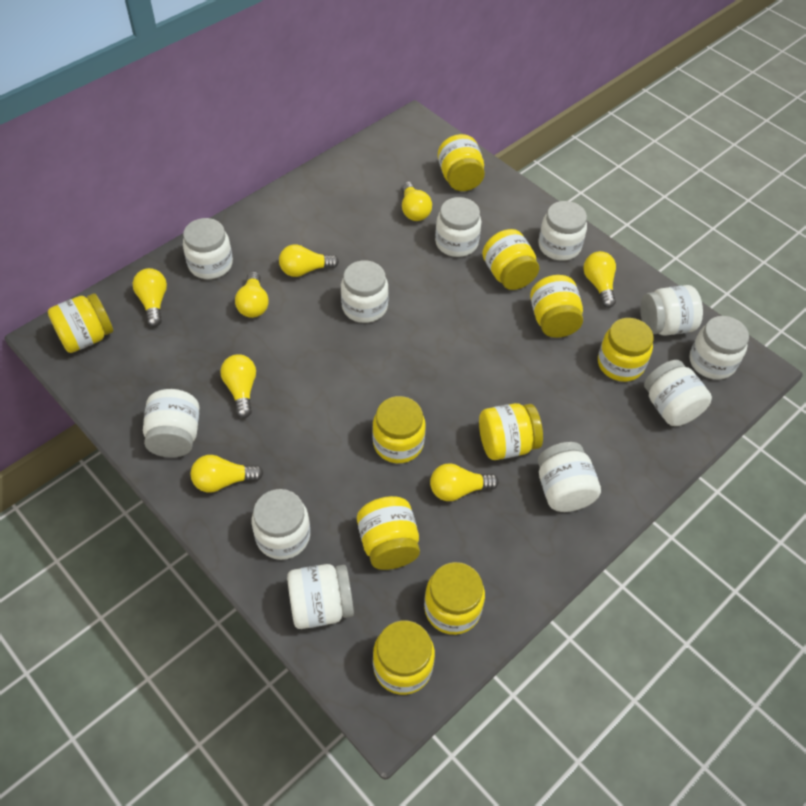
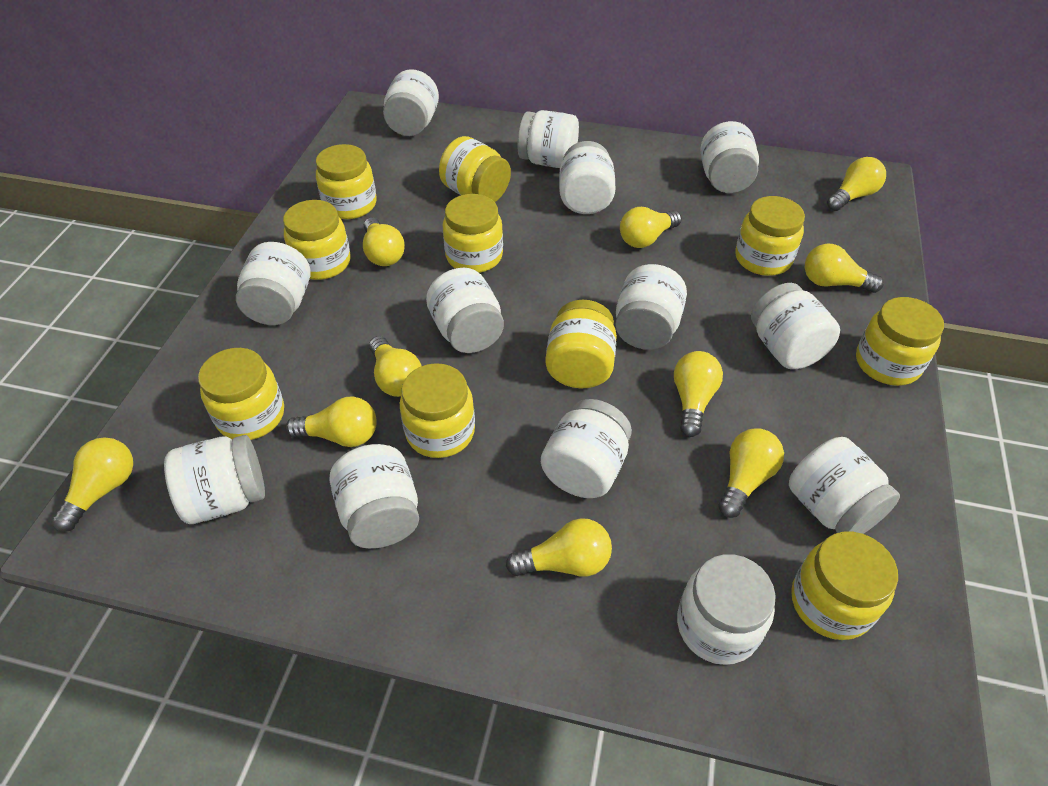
white jar: 11 -> 13
yellow light bulb: 8 -> 10

